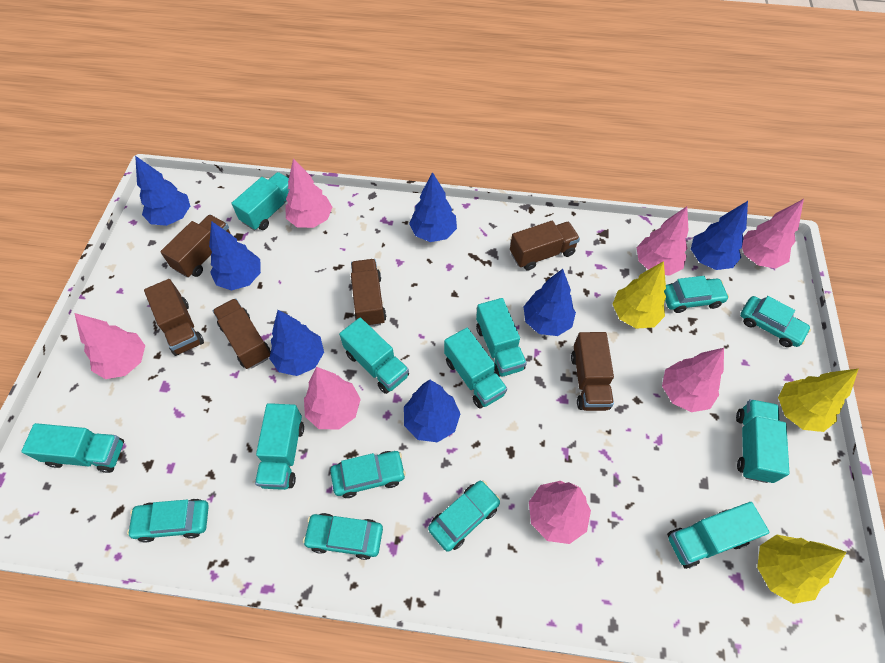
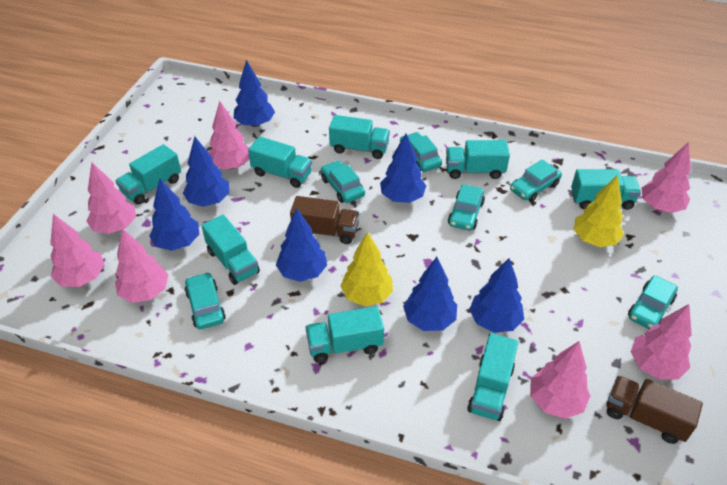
brown truck: 6 -> 2
yellow tree: 3 -> 2

